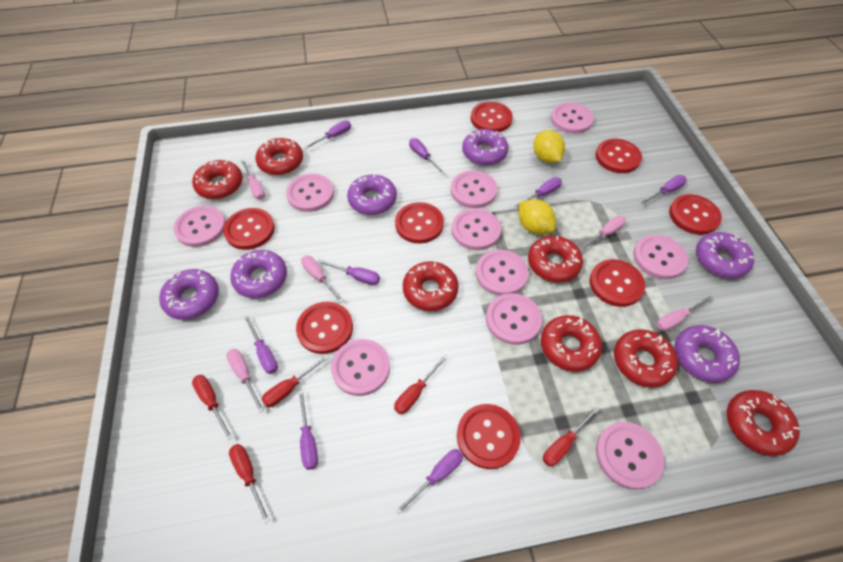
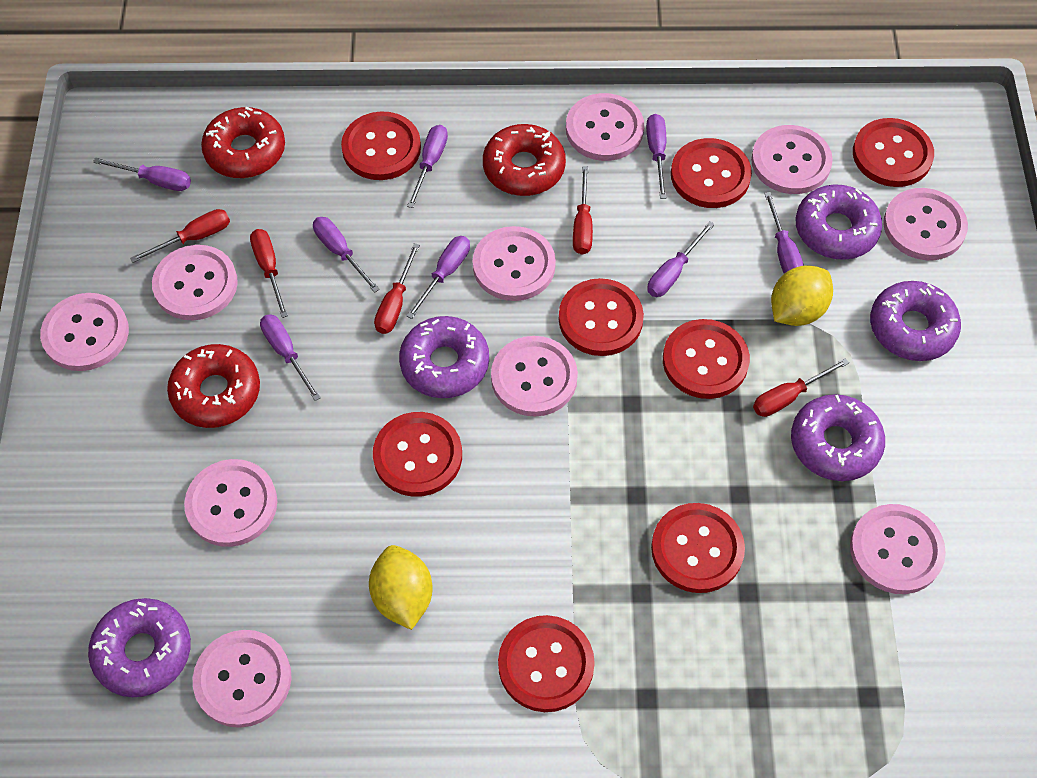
pink screwdriver: 5 -> 0
purple donut: 6 -> 5
red donut: 7 -> 3

